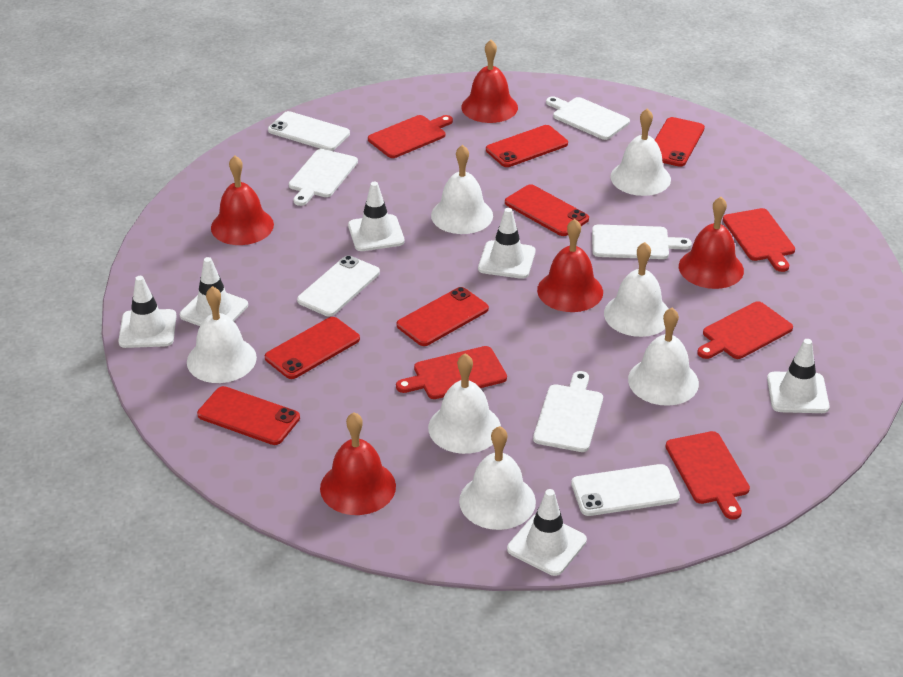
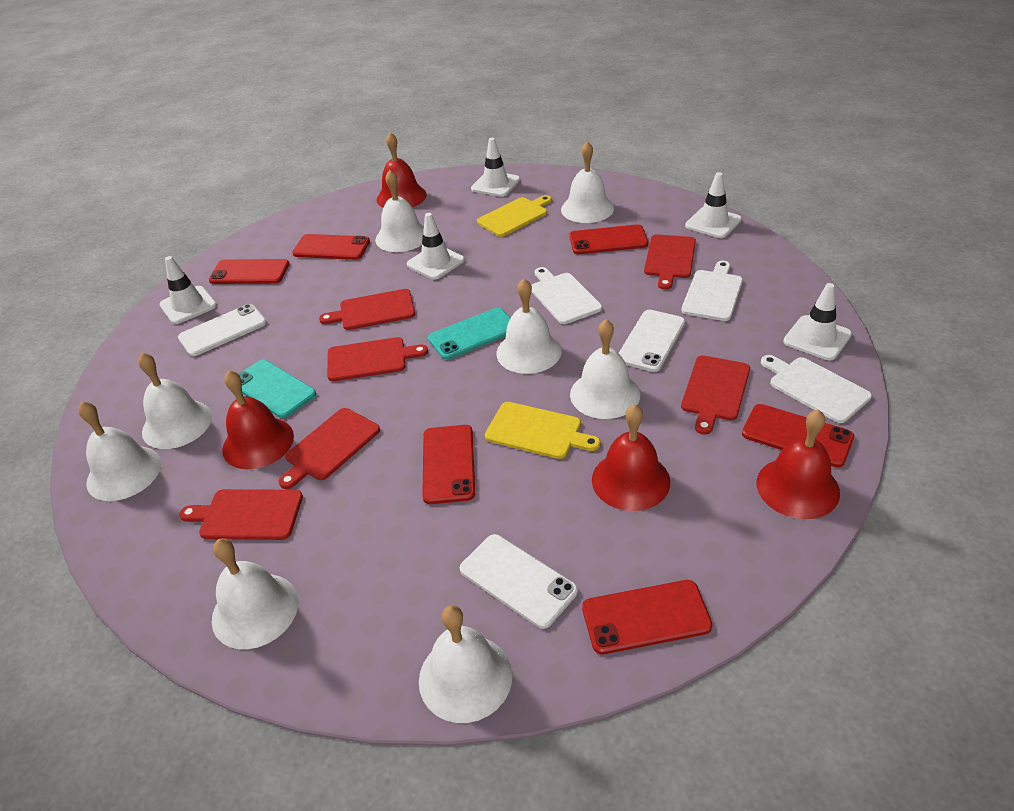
red bell: 5 -> 4
red cutting board: 5 -> 6
turquoise phone: 0 -> 2
white bell: 7 -> 8
white cutting board: 4 -> 3
white traffic cone: 6 -> 5
yellow cutting board: 0 -> 2

